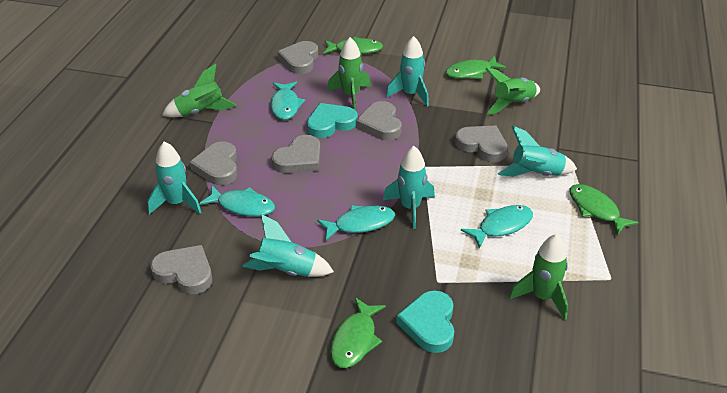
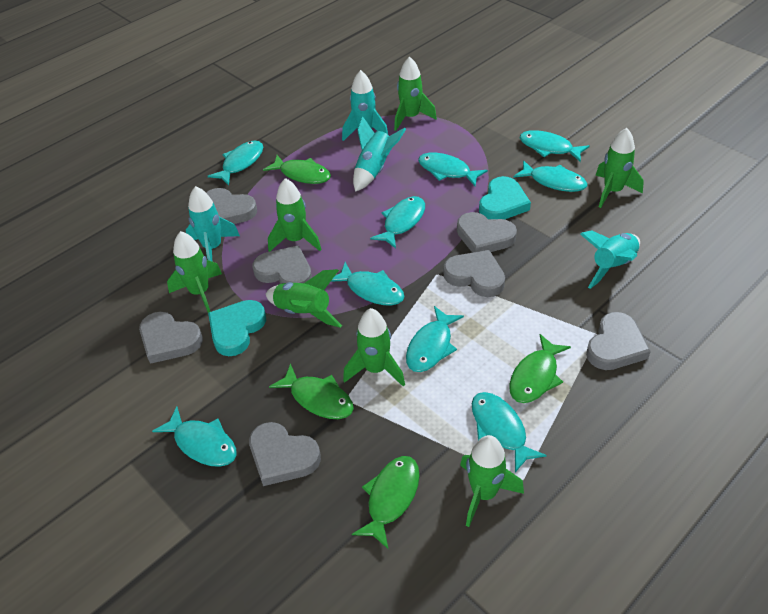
green rocket: 4 -> 7
grey heart: 6 -> 7
turquoise fish: 4 -> 9
turquoise rocket: 5 -> 4

